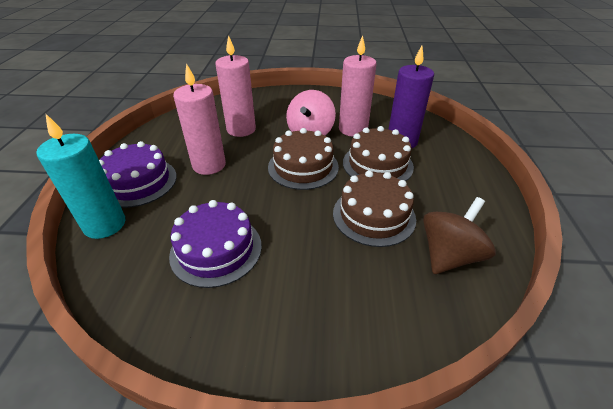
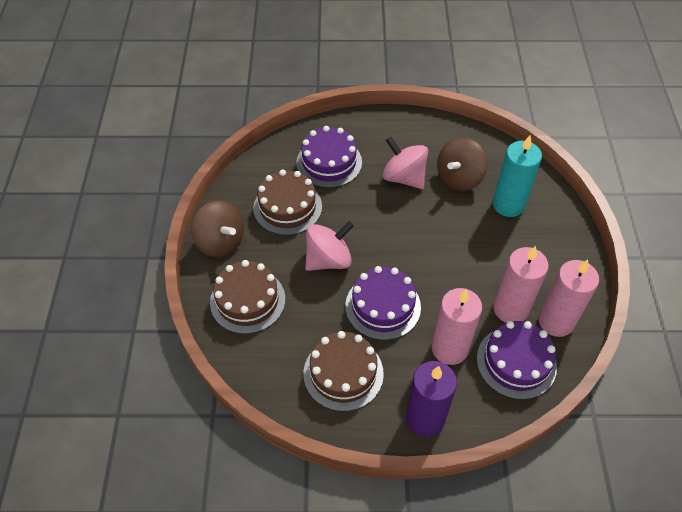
brown spinning top: 1 -> 2
pink spinning top: 1 -> 2
purple cake: 2 -> 3

